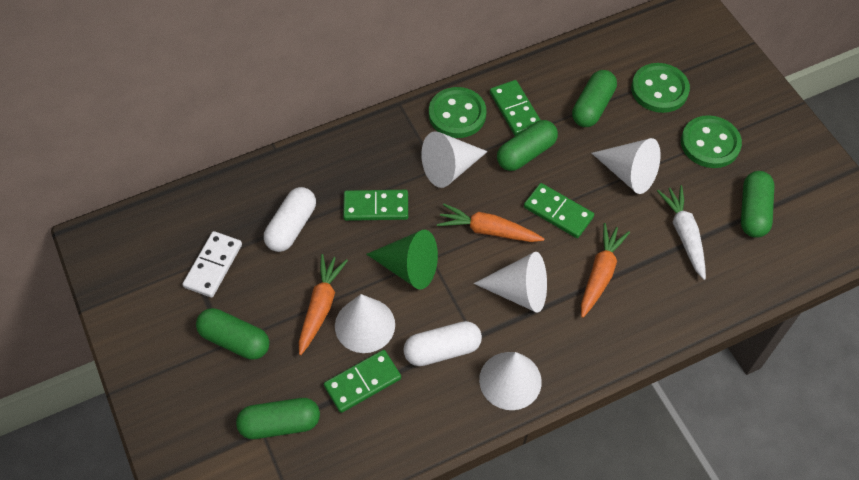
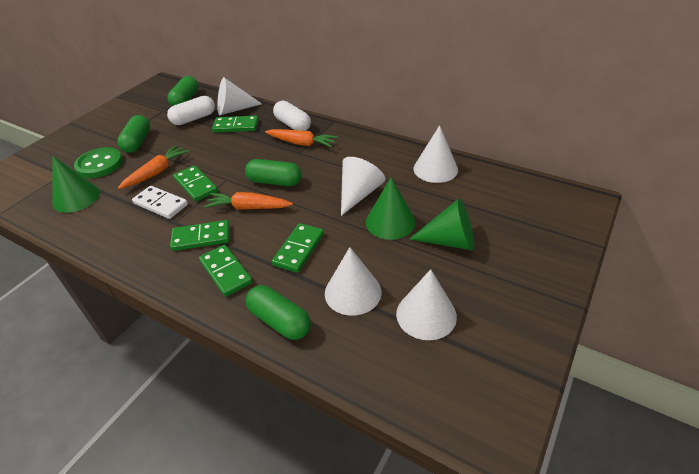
green button: 3 -> 1
green capsule: 5 -> 4
green cone: 1 -> 3
green domino: 4 -> 5
white carrot: 1 -> 0

